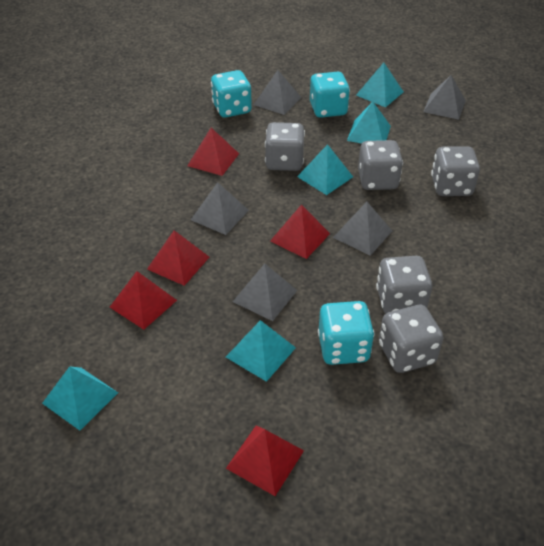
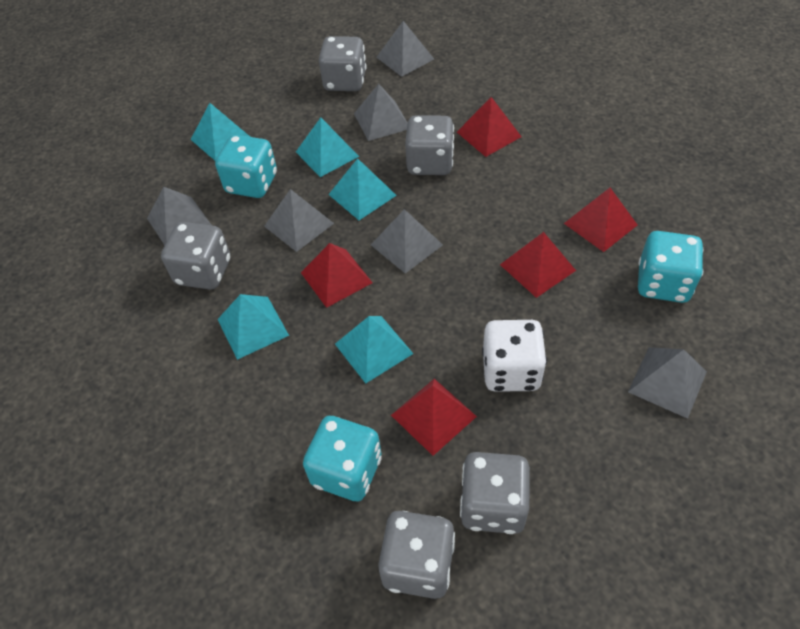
grey pyramid: 5 -> 6
white dice: 0 -> 1

